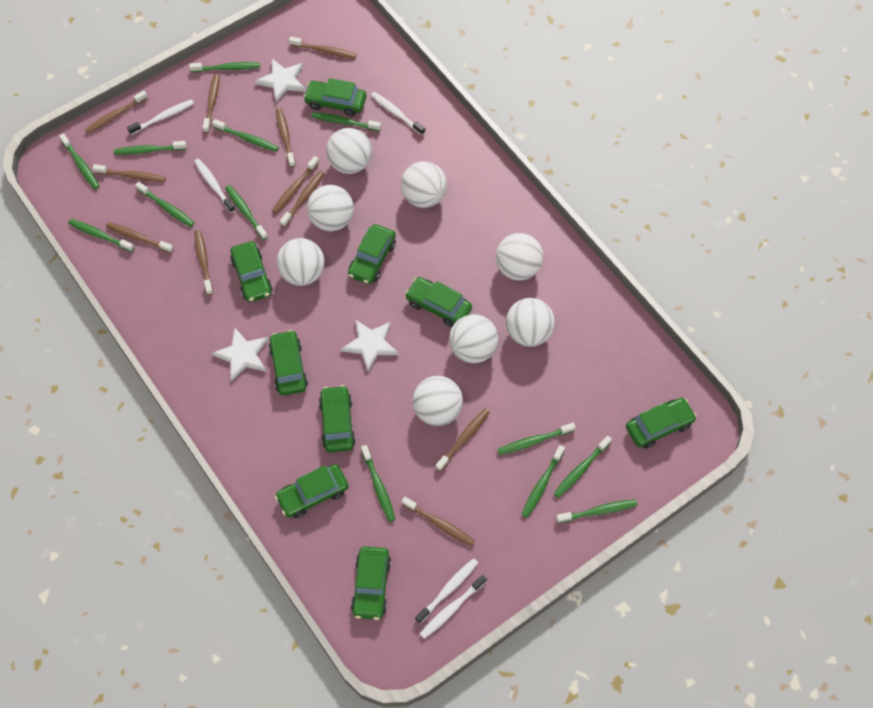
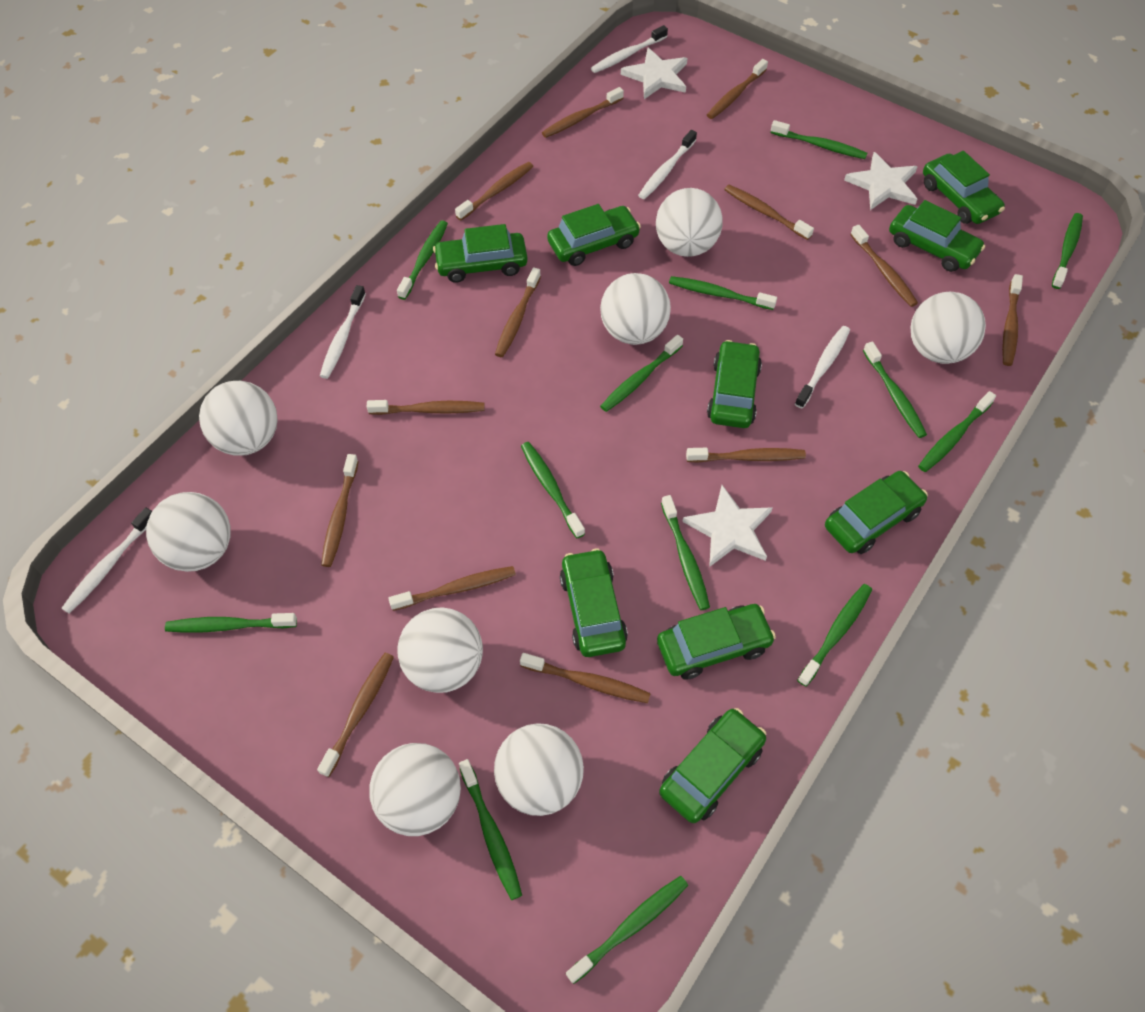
brown toothbrush: 11 -> 13

